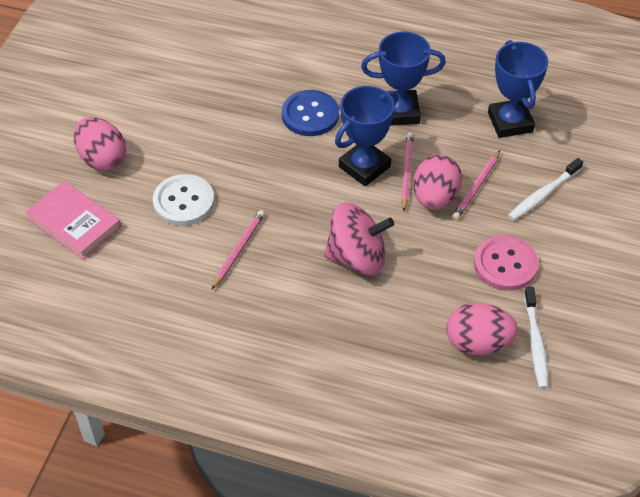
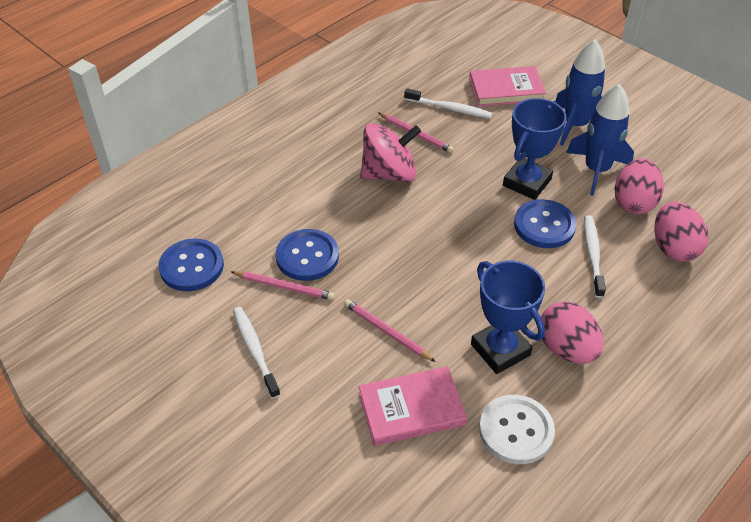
blue button: 1 -> 3
blue rocket: 0 -> 2
blue trophy: 3 -> 2
pink book: 1 -> 2
pink button: 1 -> 0
white toothbrush: 2 -> 3

